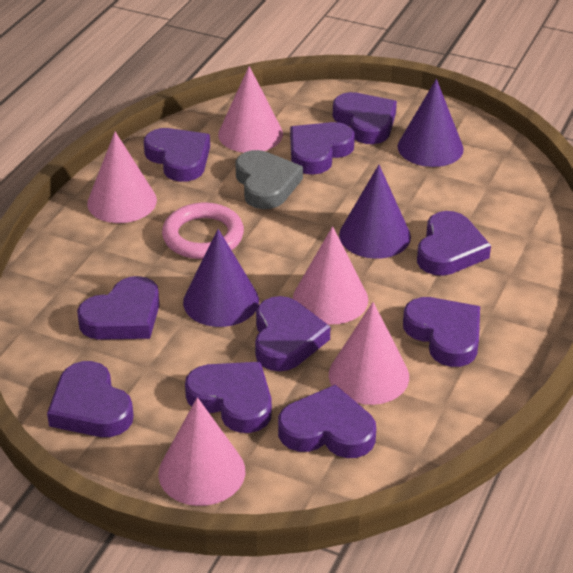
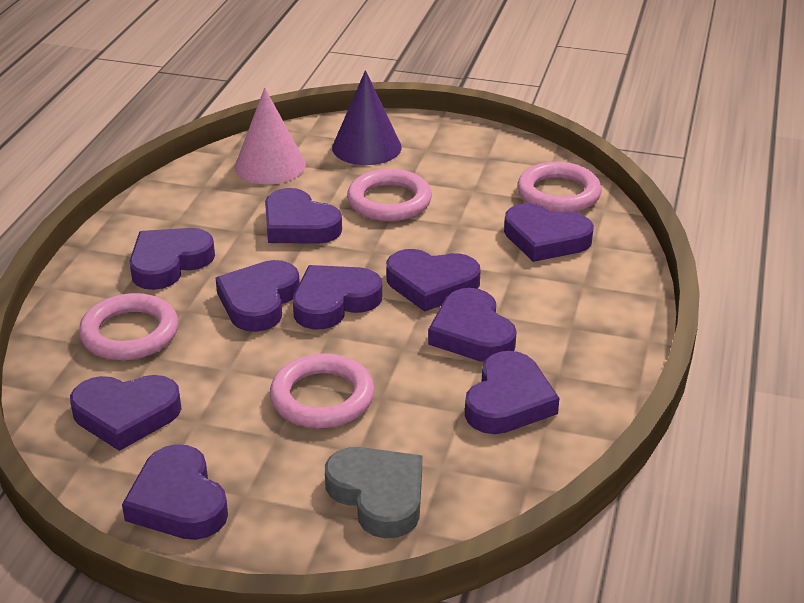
pink cone: 5 -> 1
pink ring: 1 -> 4
purple cone: 3 -> 1

